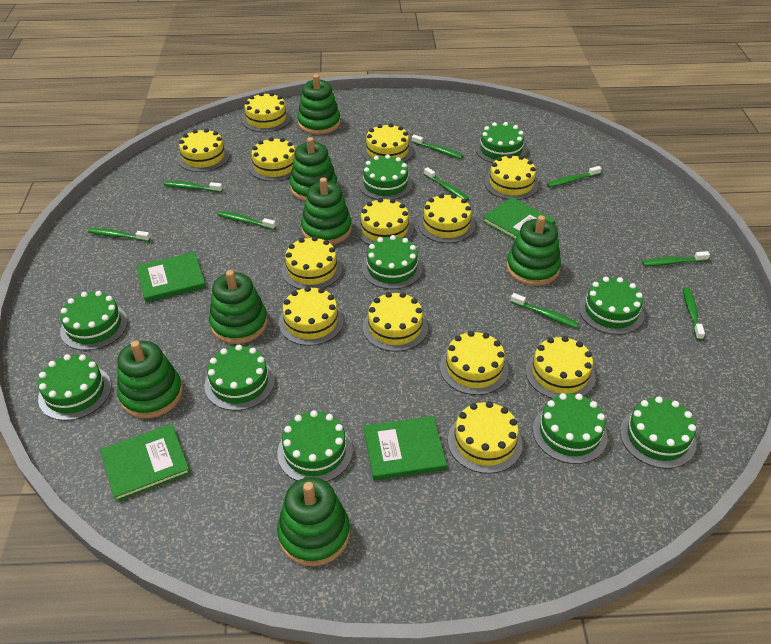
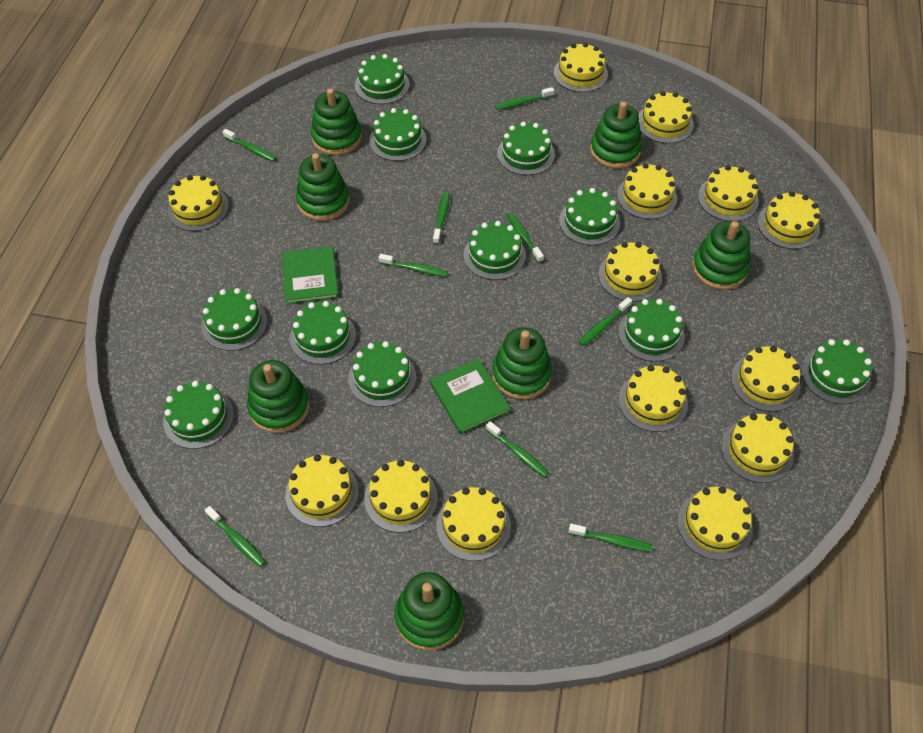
green book: 4 -> 2
green cake: 10 -> 11
yellow cake: 13 -> 14

